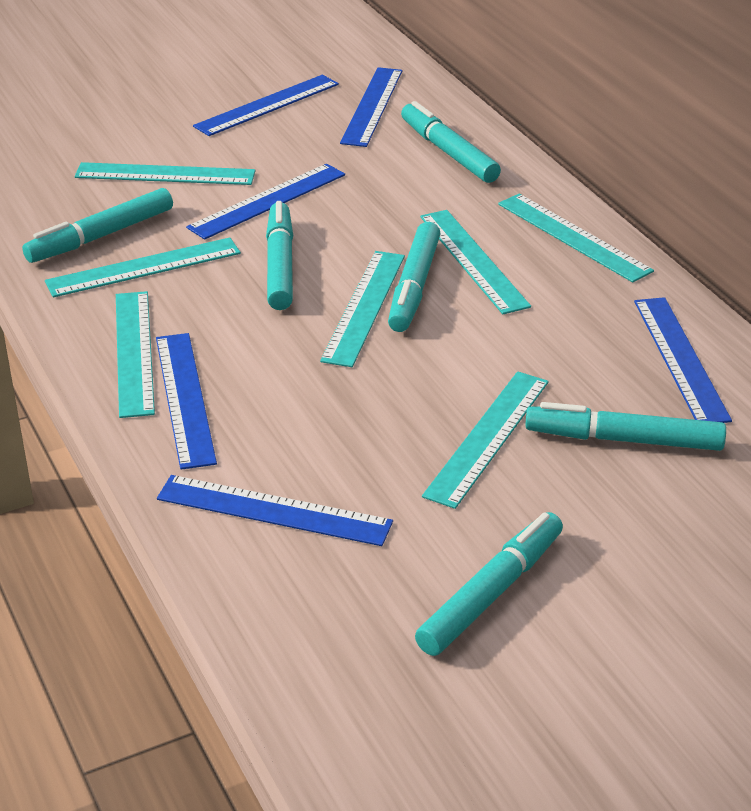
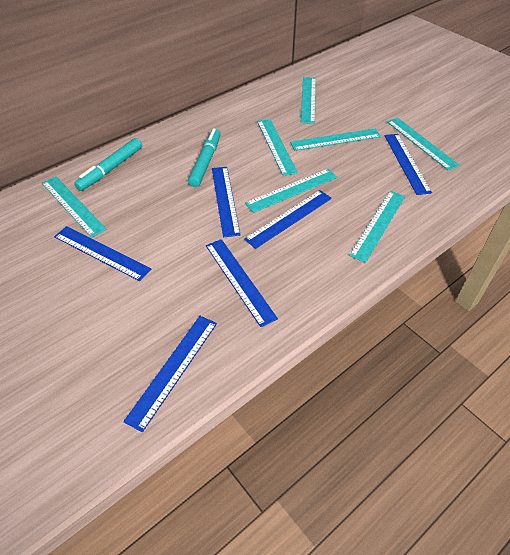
turquoise marker: 6 -> 2

